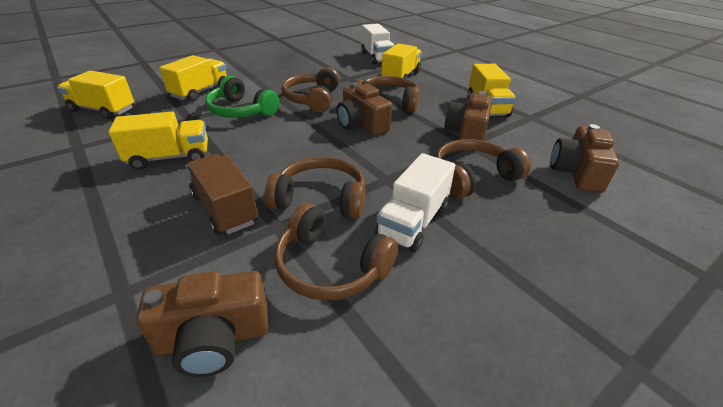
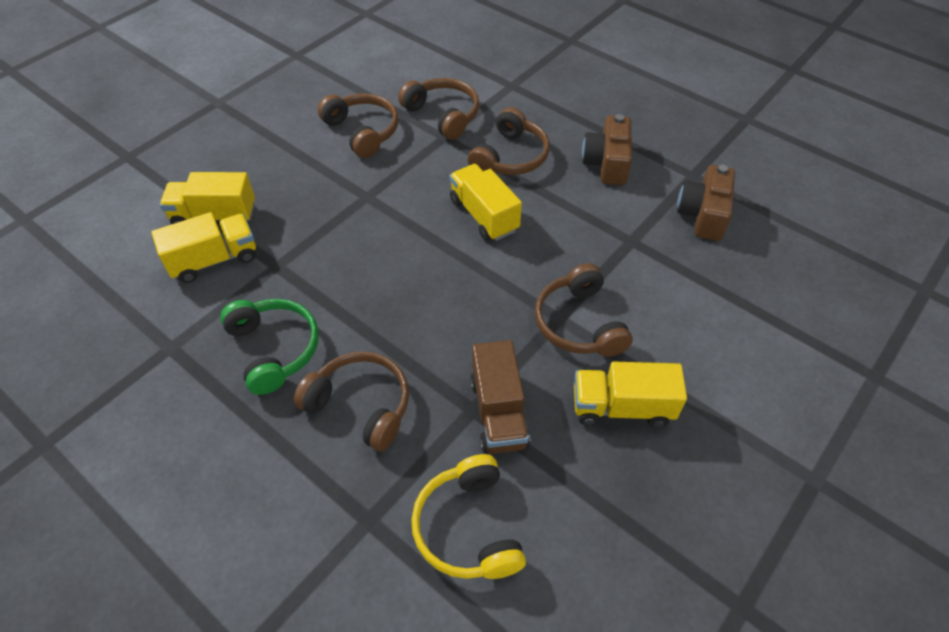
brown camera: 4 -> 2
white truck: 2 -> 0
yellow headphones: 0 -> 1
yellow truck: 5 -> 4

